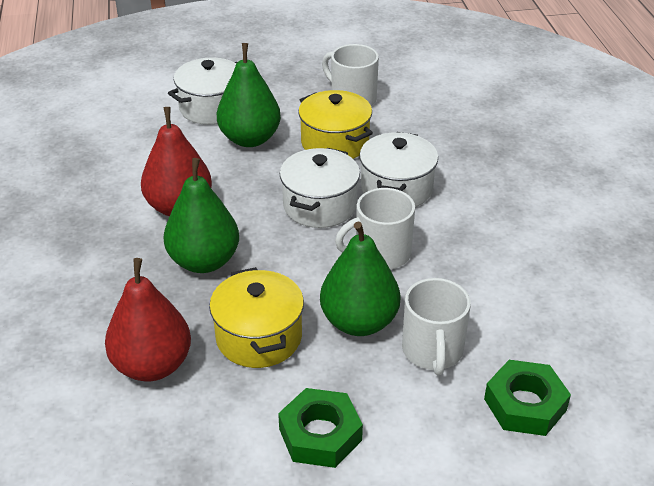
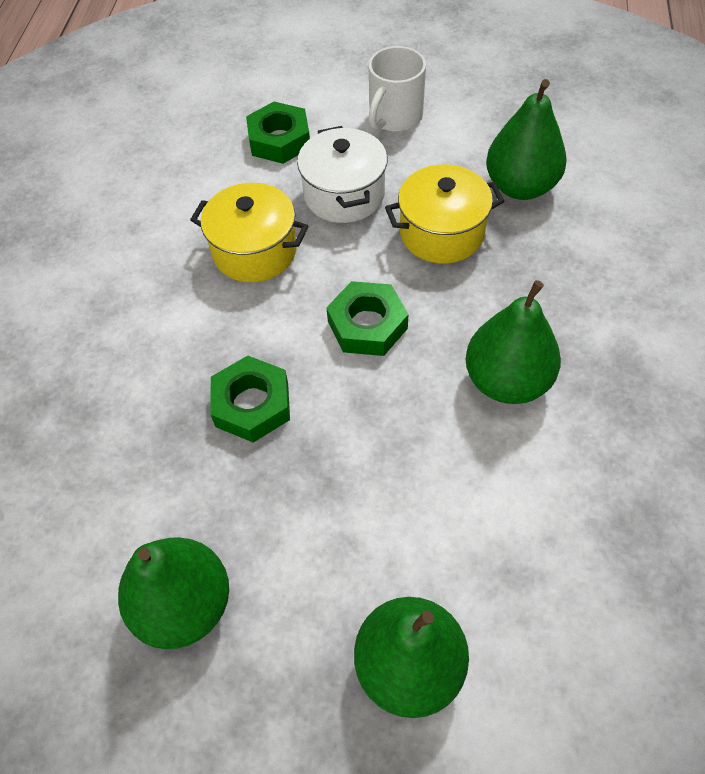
green nut: 2 -> 3
green pear: 3 -> 4
red pear: 2 -> 0
white mug: 3 -> 1
white pot: 3 -> 1

